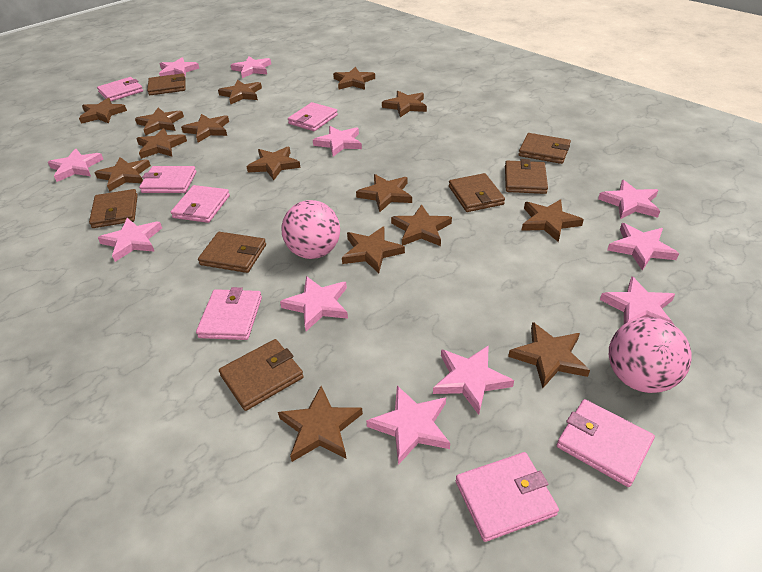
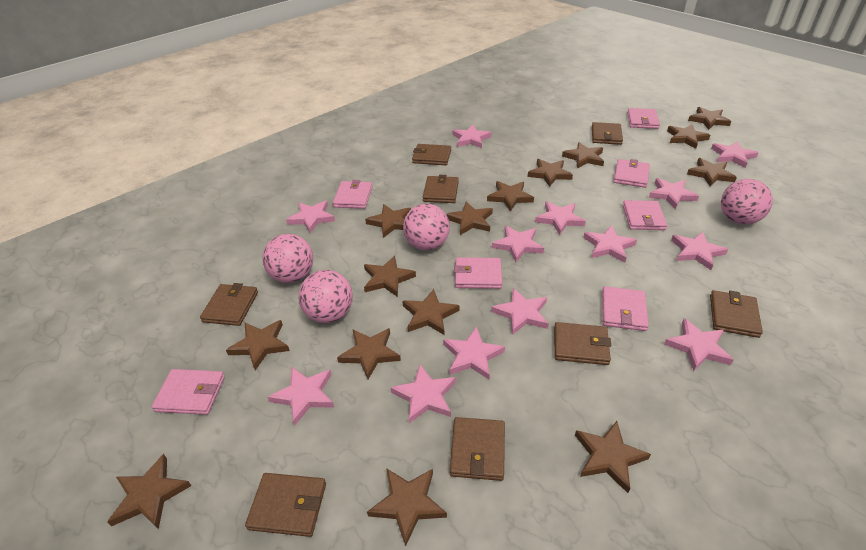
brown wallet: 7 -> 8
pink ball: 2 -> 4
pink star: 11 -> 13

